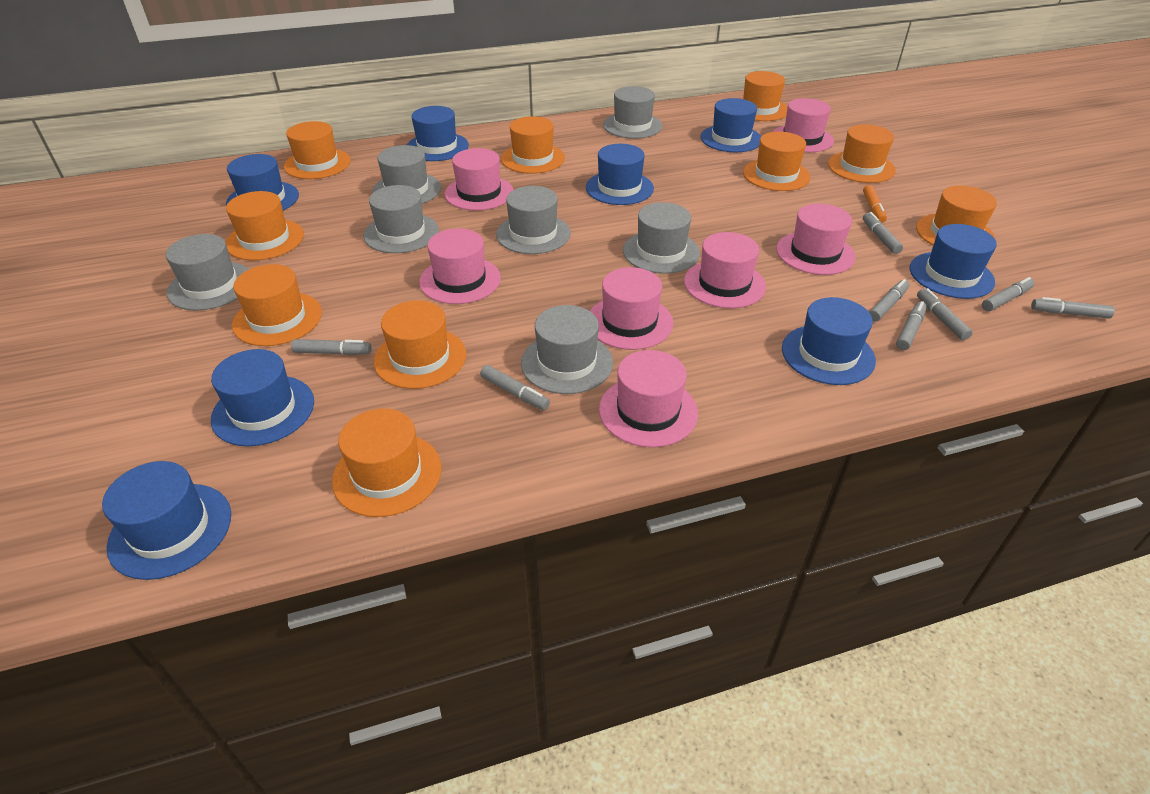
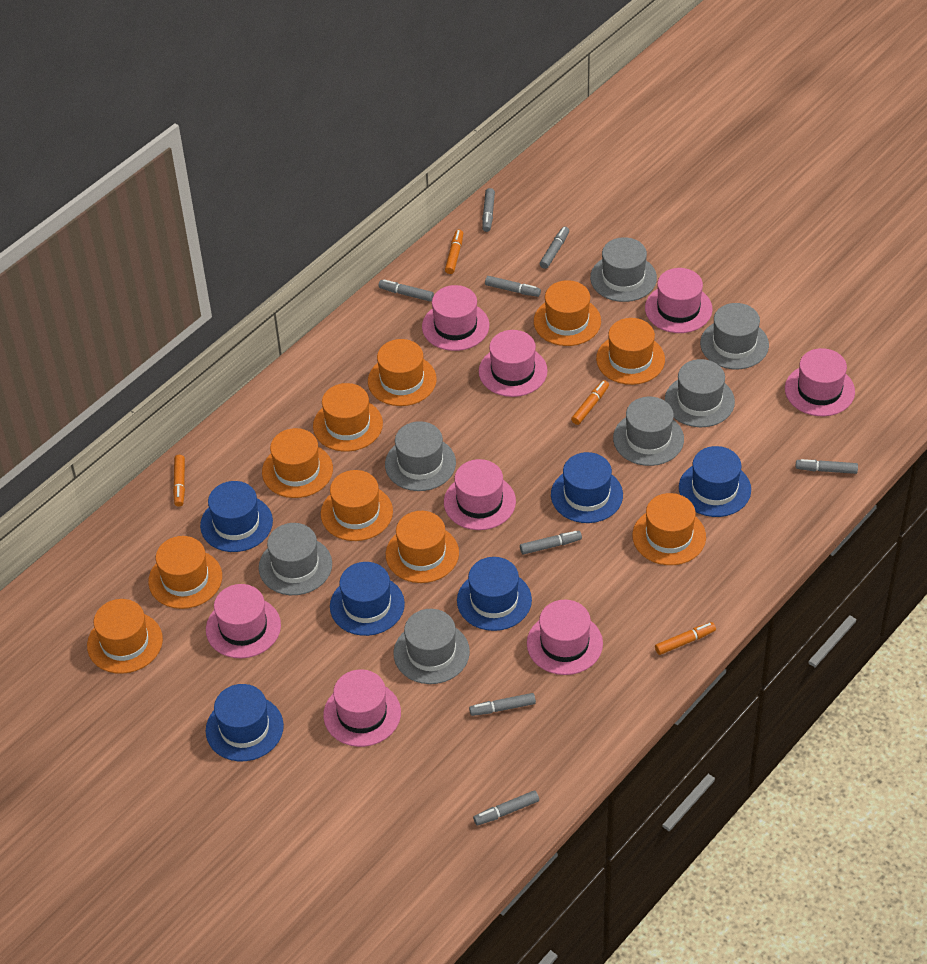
blue hat: 8 -> 6
orange marker: 1 -> 4
pink hat: 7 -> 8

